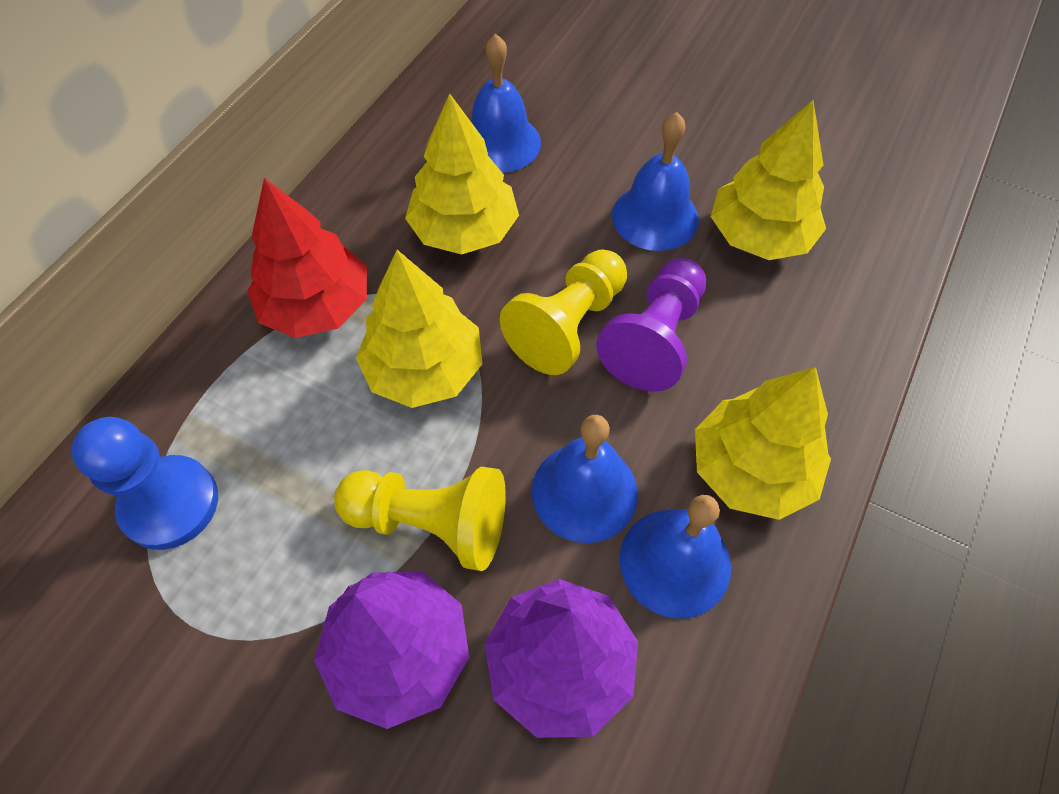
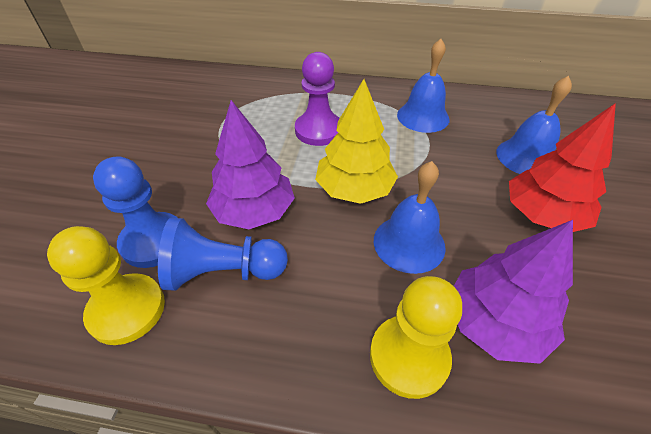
blue bell: 4 -> 3
blue pawn: 1 -> 2
yellow tree: 4 -> 1

